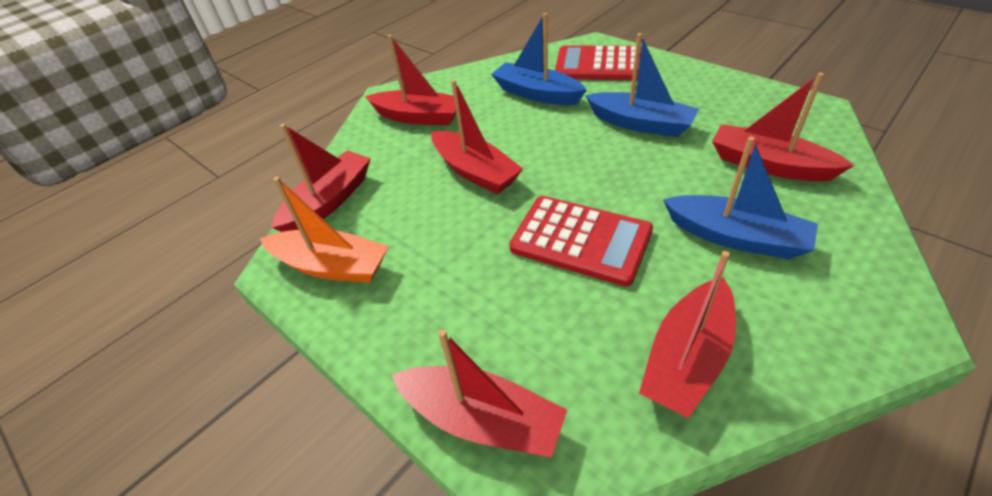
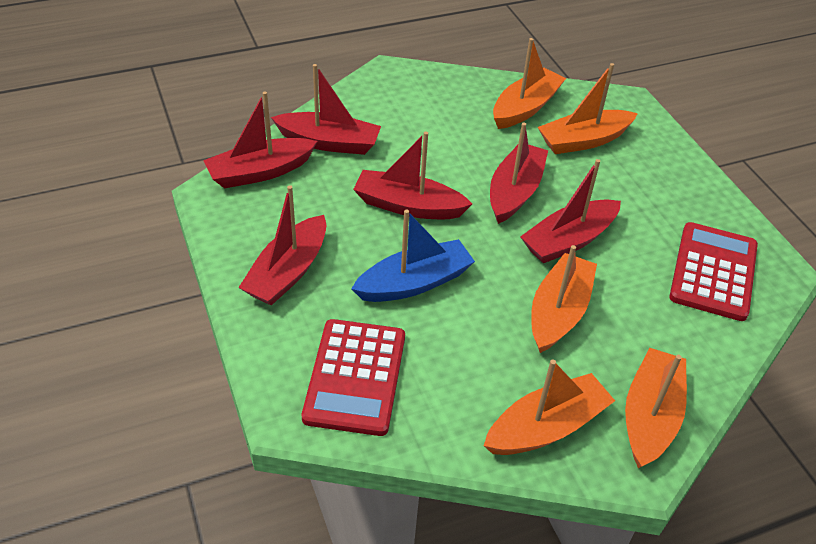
blue boat: 3 -> 1
orange boat: 1 -> 5

